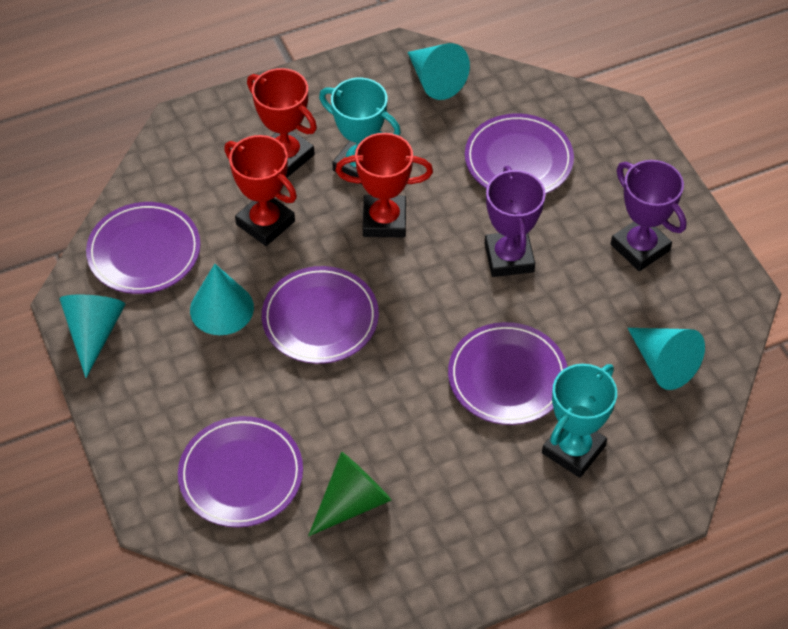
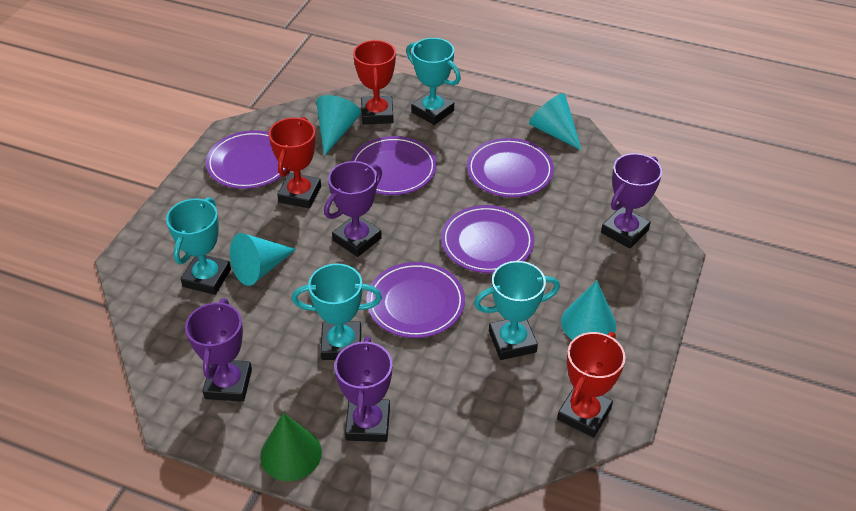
purple trophy: 2 -> 4
turquoise trophy: 2 -> 4

